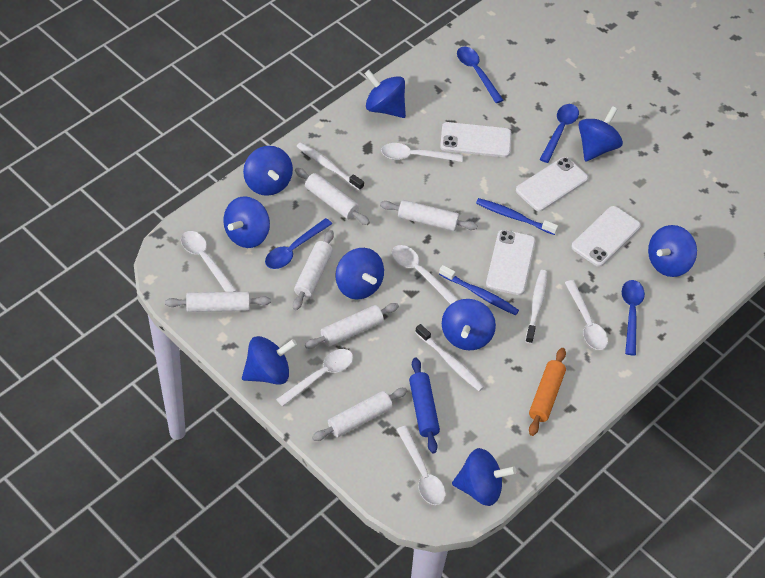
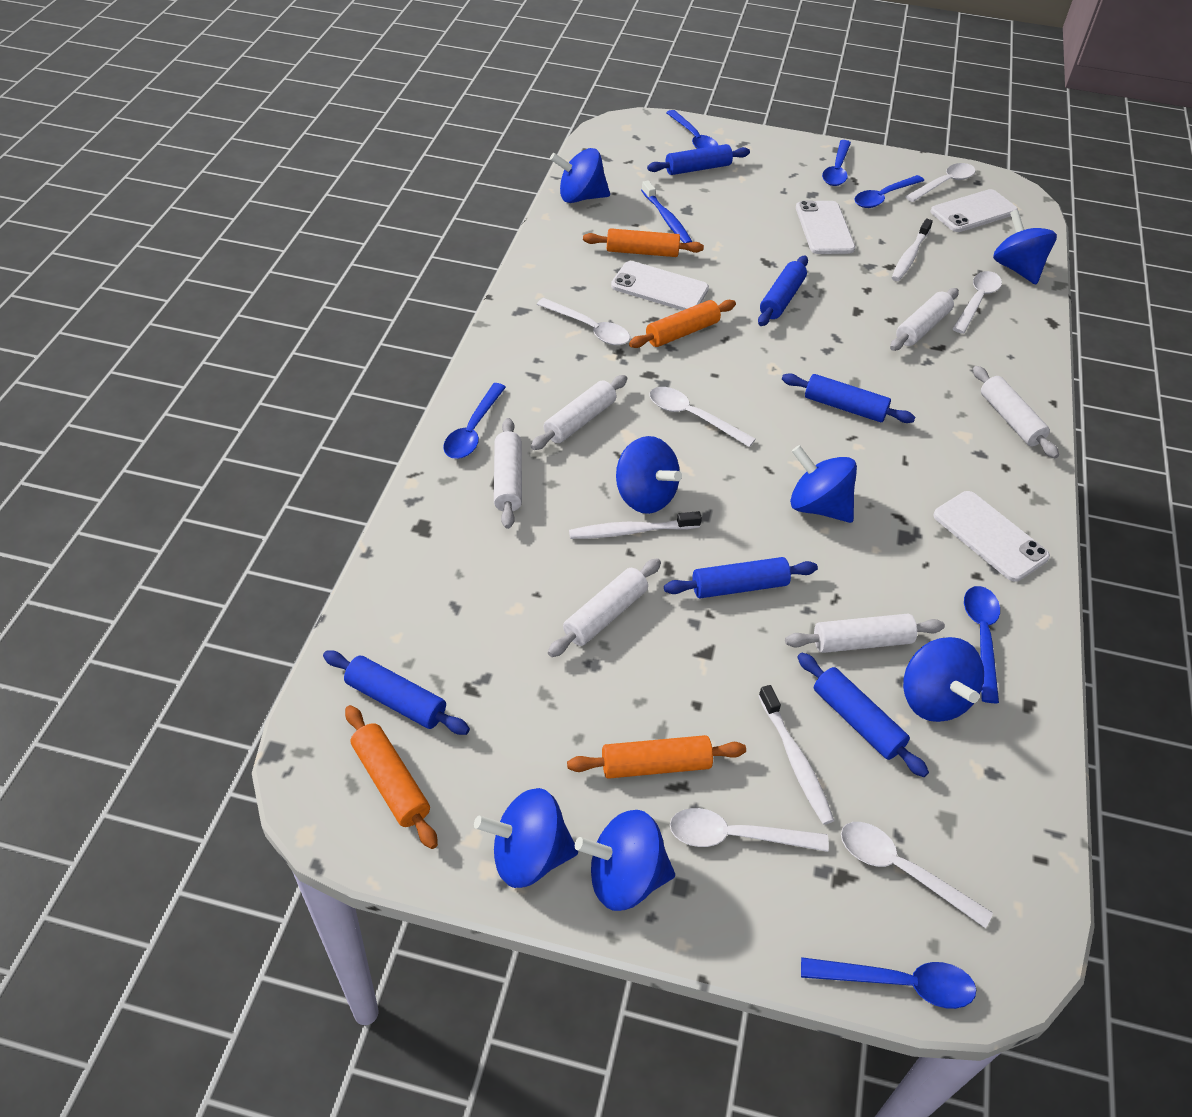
blue rolling pin: 1 -> 6
blue spinning top: 9 -> 7
blue spoon: 4 -> 6
blue toothbrush: 2 -> 1
orange rolling pin: 1 -> 4

